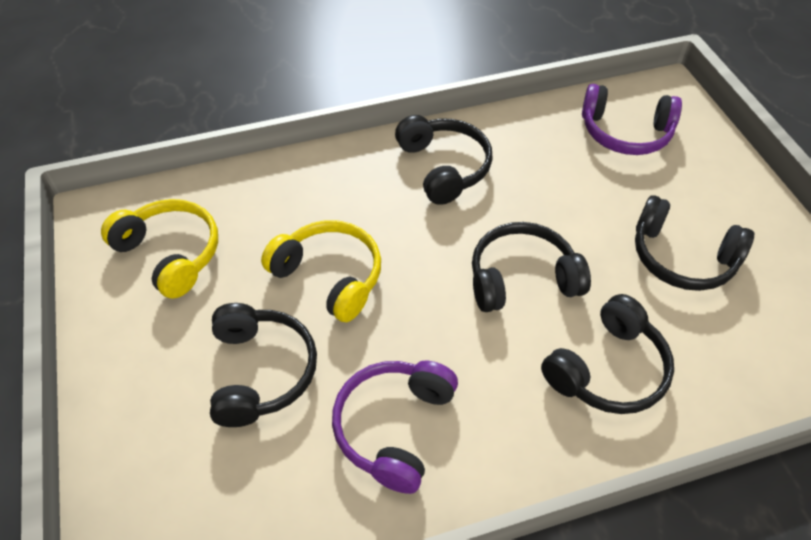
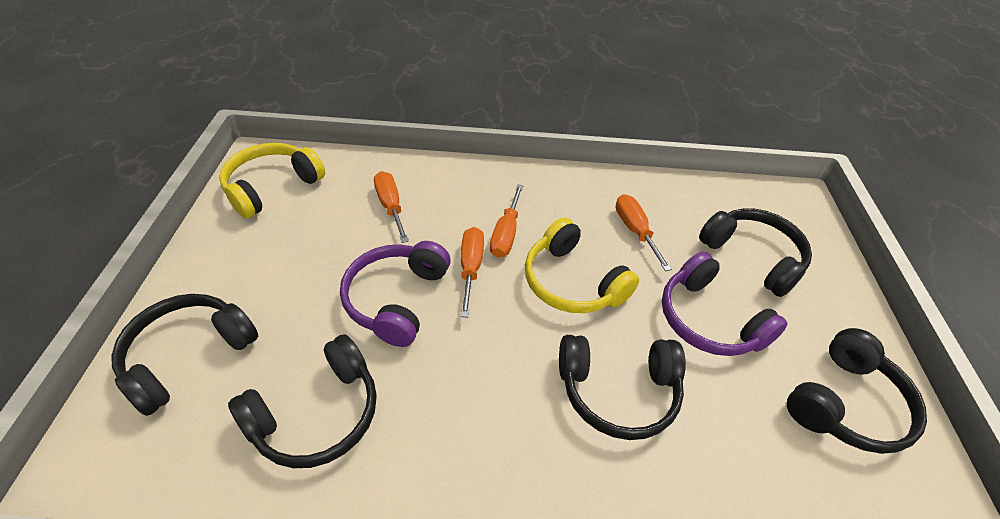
orange screwdriver: 0 -> 4

